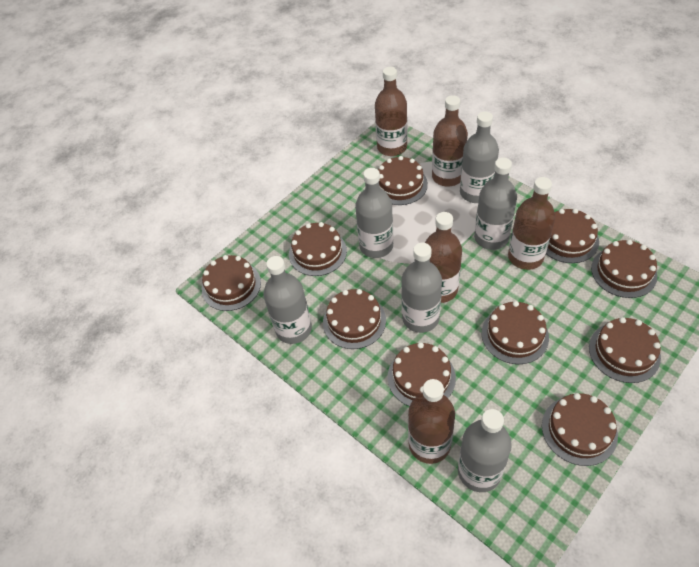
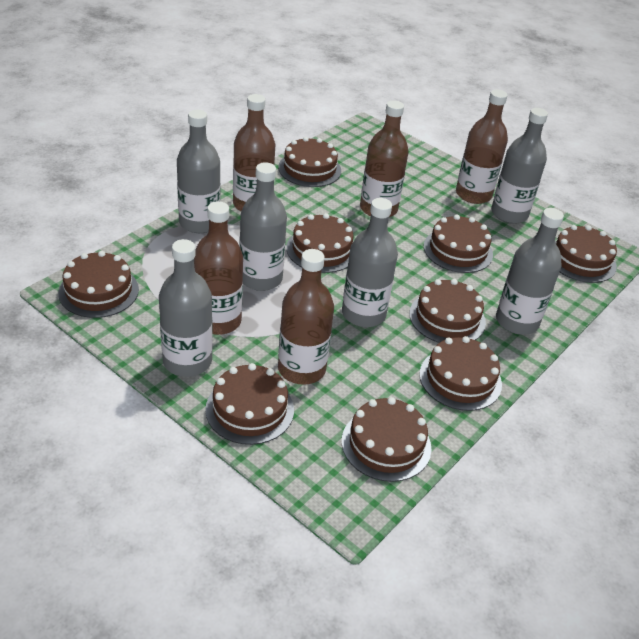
brown cake: 10 -> 9

